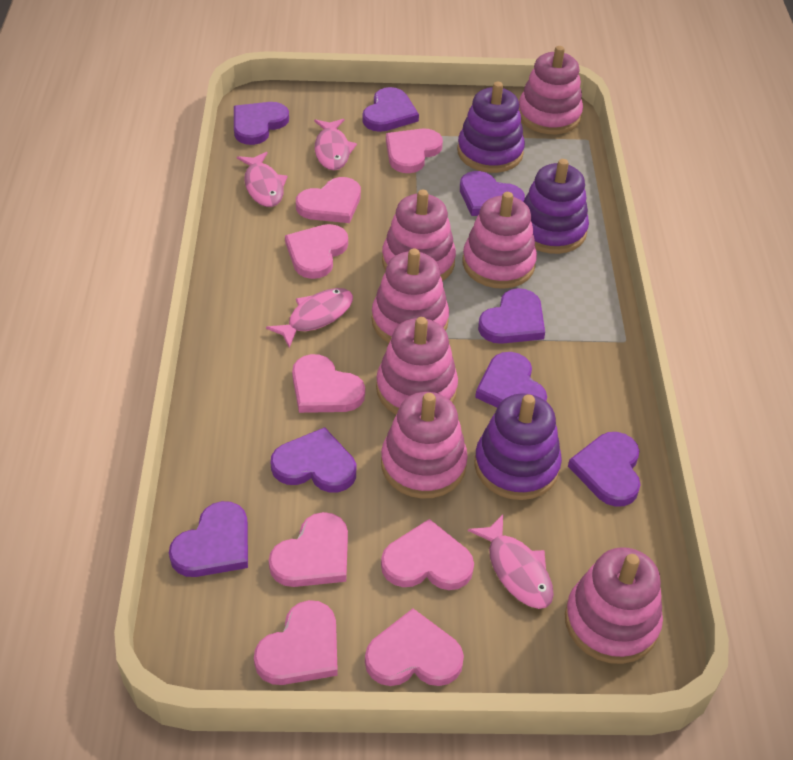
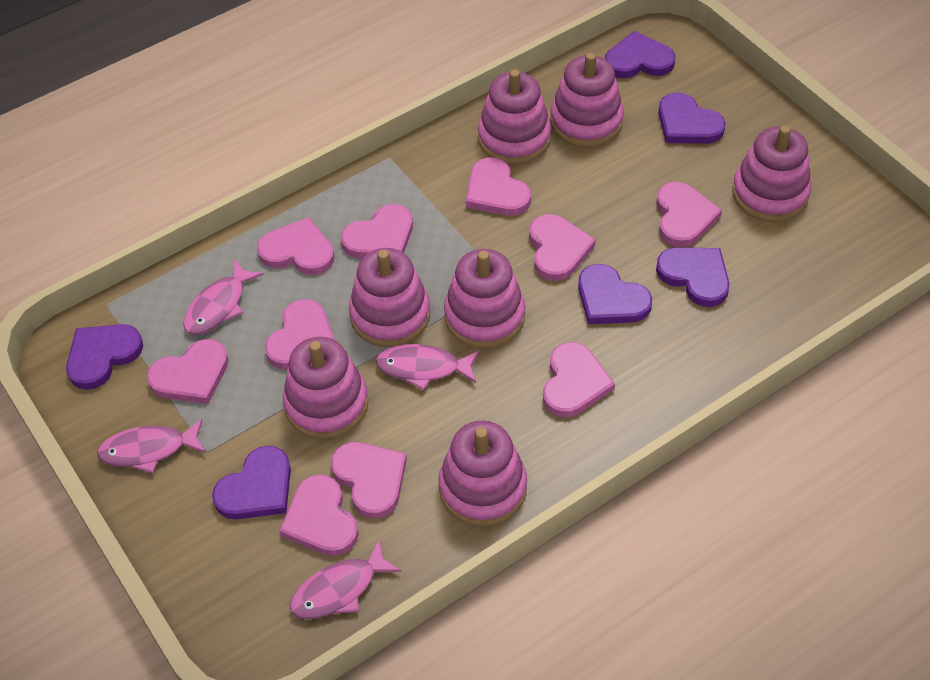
pink heart: 8 -> 10
purple heart: 8 -> 6
purple stacking toy: 3 -> 0

